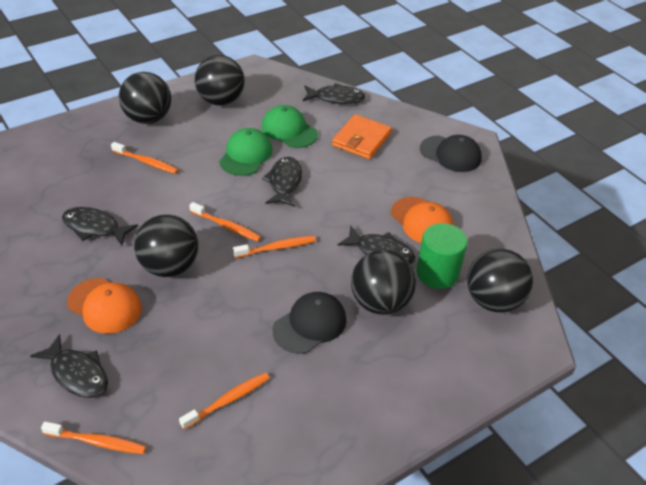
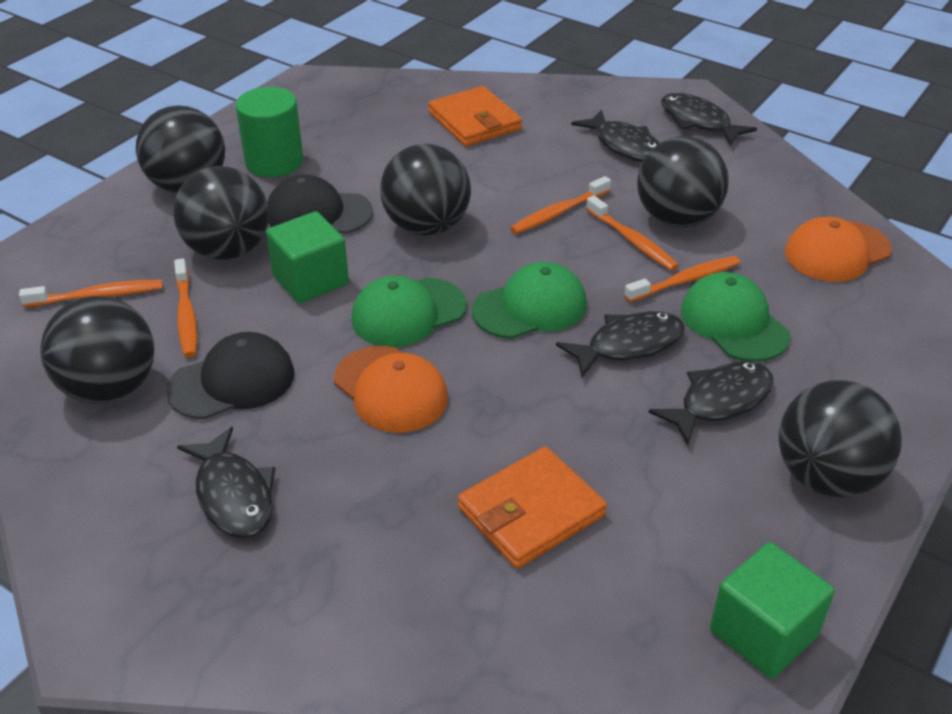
black ball: 5 -> 6
green cap: 2 -> 3
green cube: 0 -> 2
orange wallet: 1 -> 2

